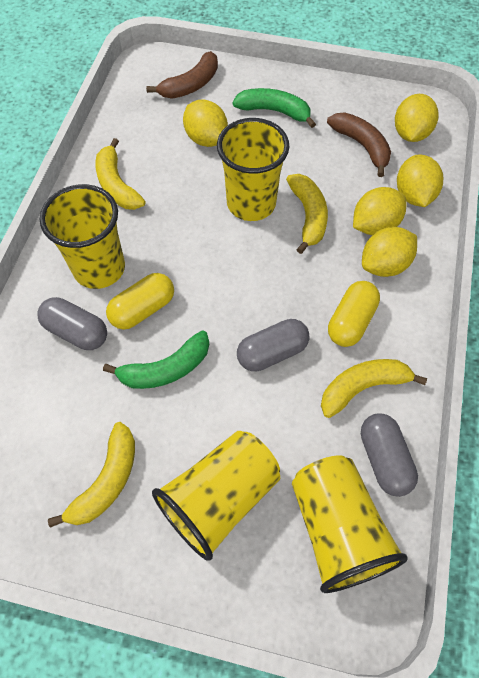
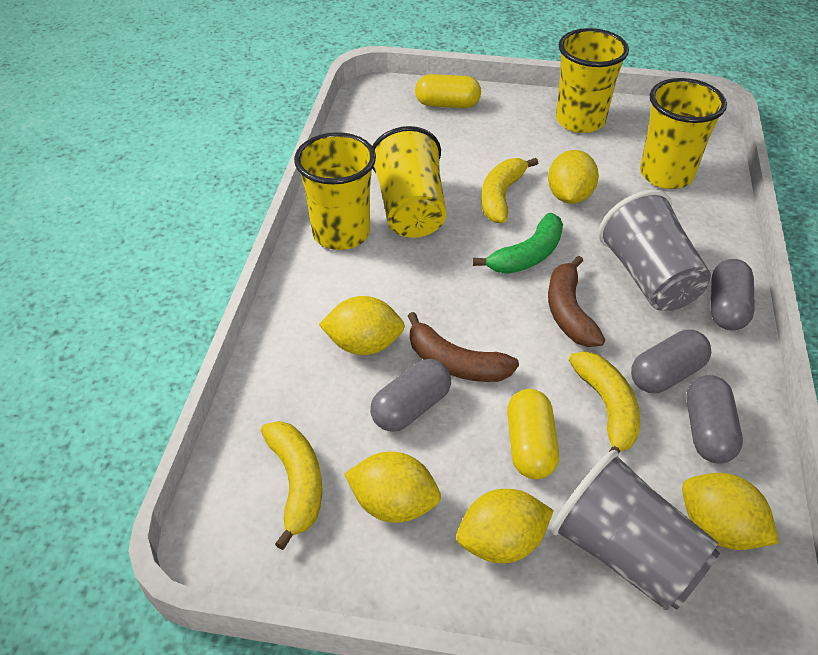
green banana: 2 -> 1
grey capsule: 3 -> 4
grey cup: 0 -> 2
yellow banana: 4 -> 3

